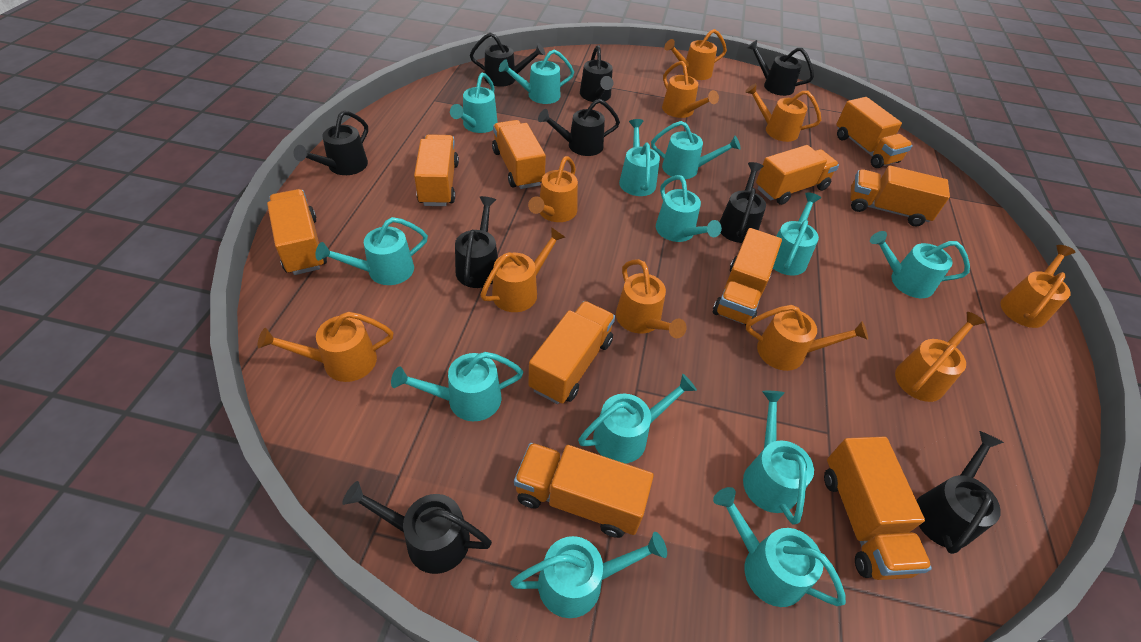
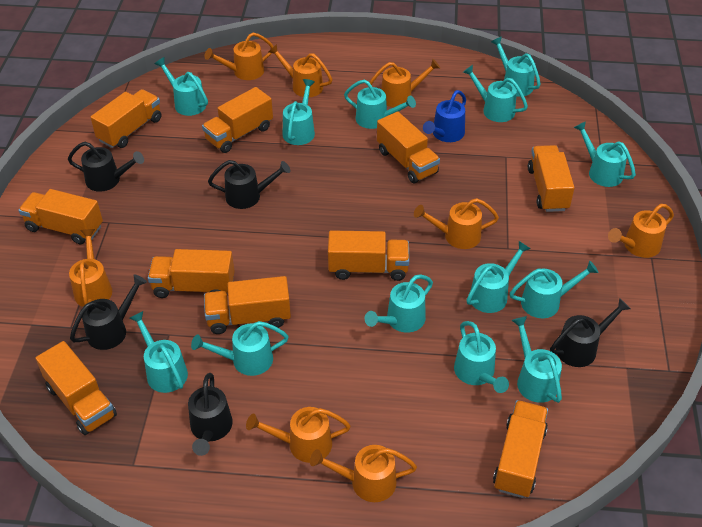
black watering can: 9 -> 5
blue watering can: 0 -> 1
orange watering can: 10 -> 8

